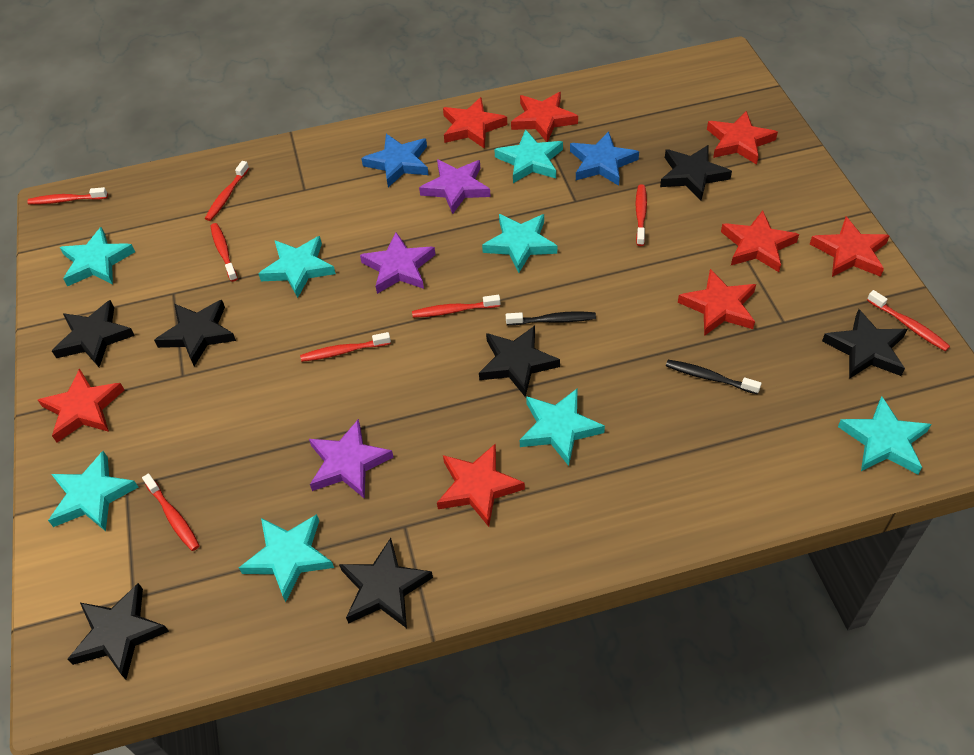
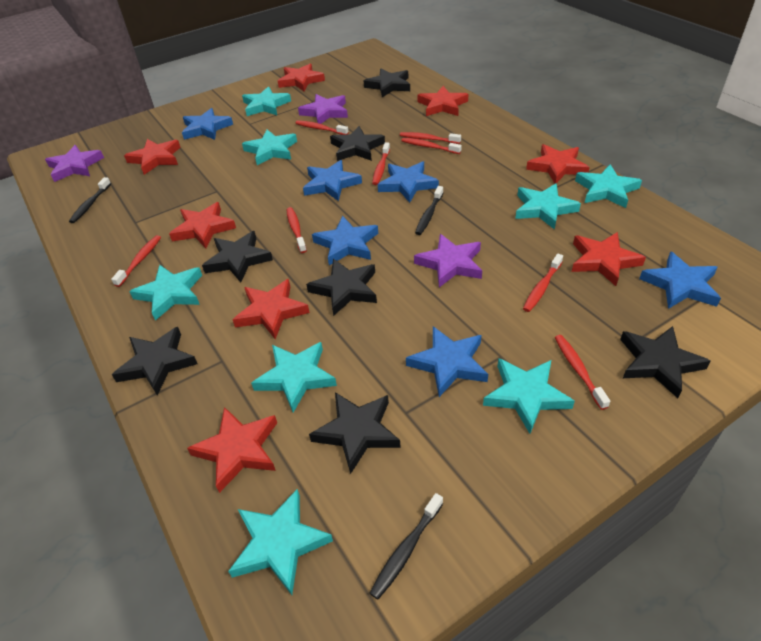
black toothbrush: 2 -> 3
blue star: 2 -> 6

